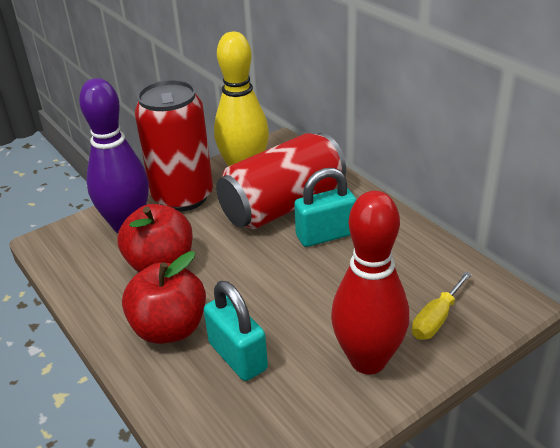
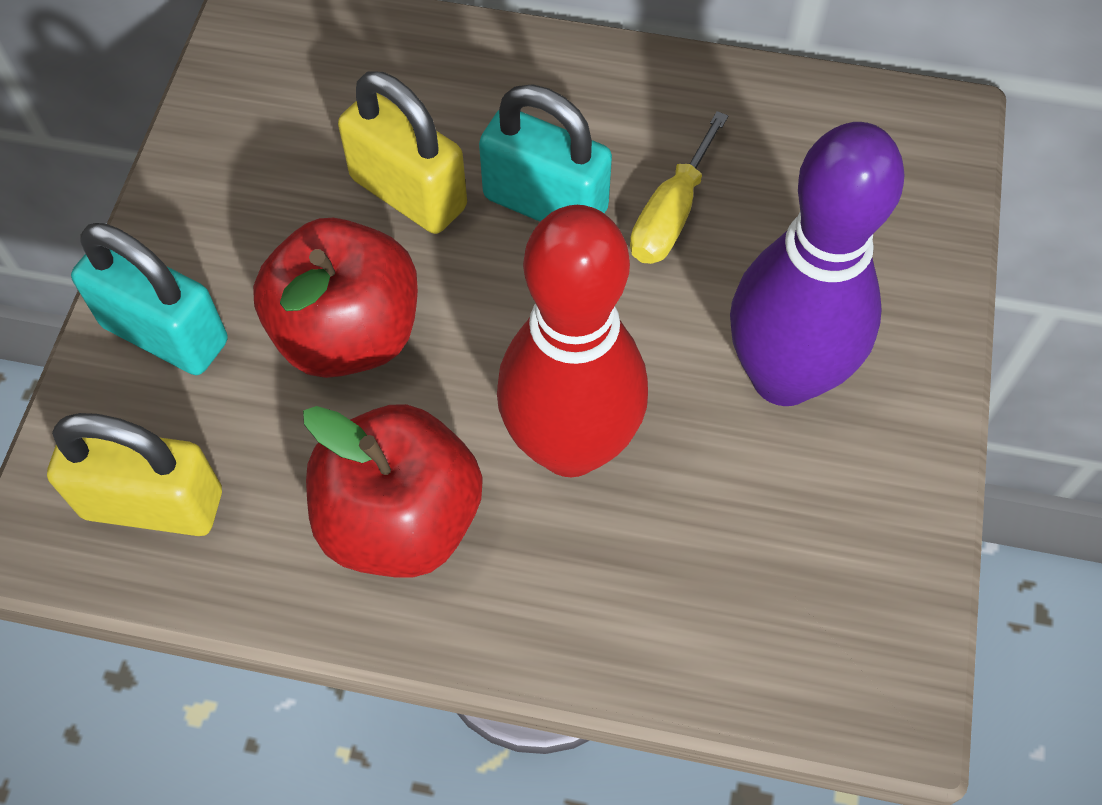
red can: 2 -> 0
yellow bowling pin: 1 -> 0
yellow padlock: 0 -> 2

